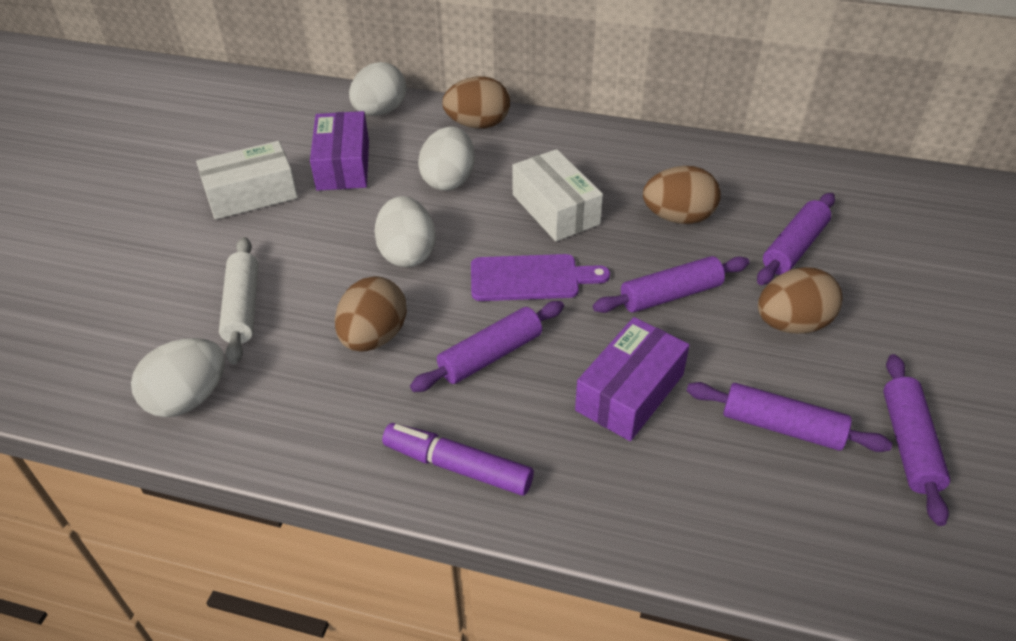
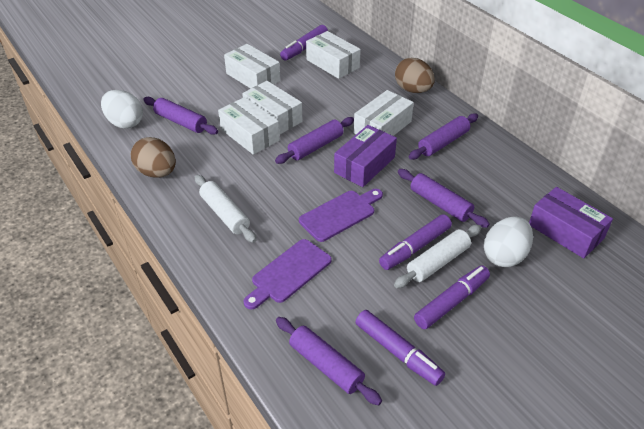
brown egg: 4 -> 2
purple cutting board: 1 -> 2
purple marker: 1 -> 4
white box: 2 -> 5
white egg: 4 -> 2
white rolling pin: 1 -> 2

